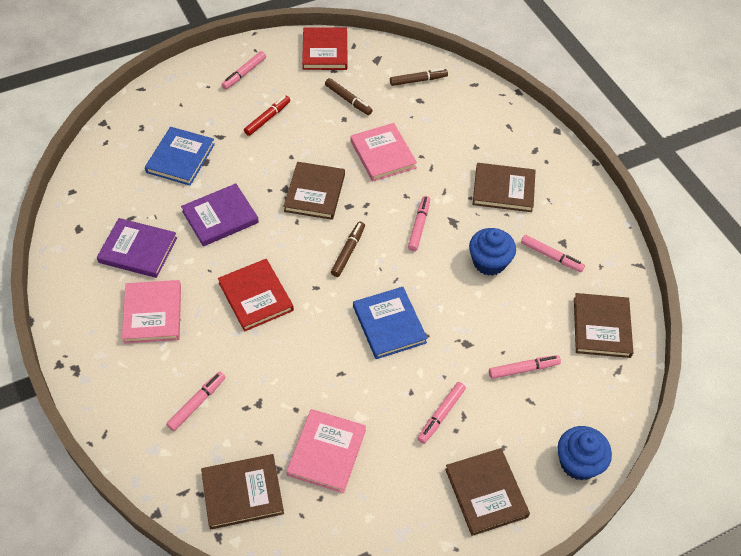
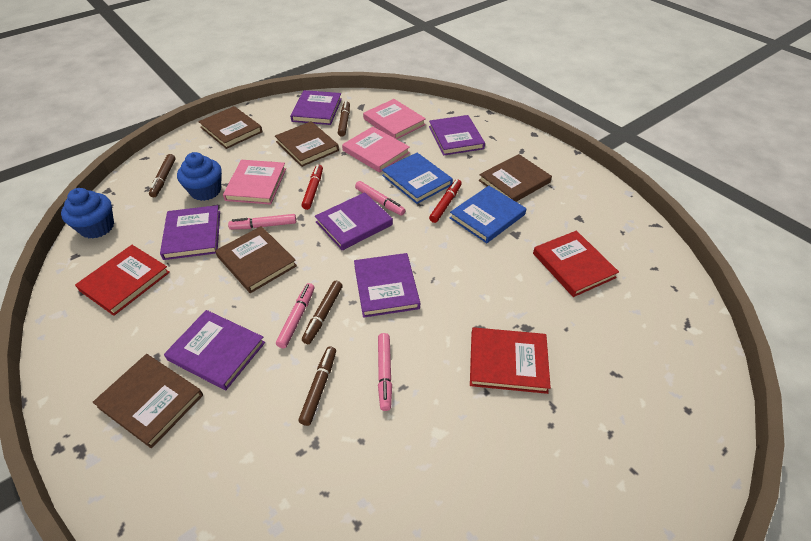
brown marker: 3 -> 4
pink marker: 6 -> 4
purple book: 2 -> 6
red book: 2 -> 3
red marker: 1 -> 2

